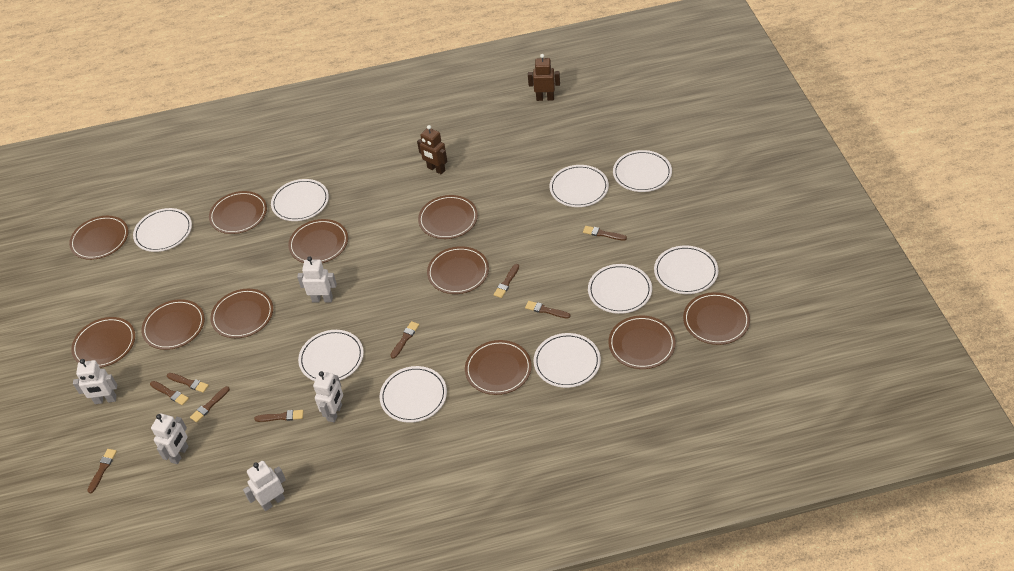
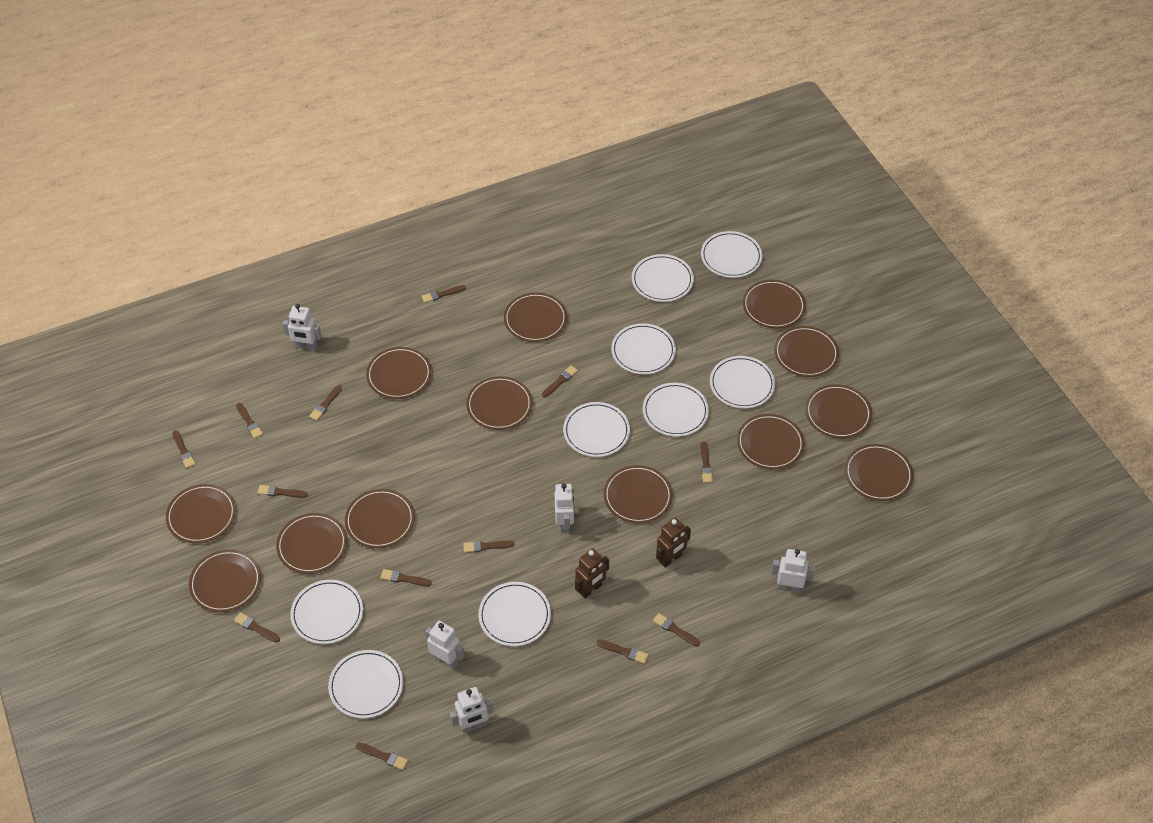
brown brush: 9 -> 13
brown plate: 11 -> 13

